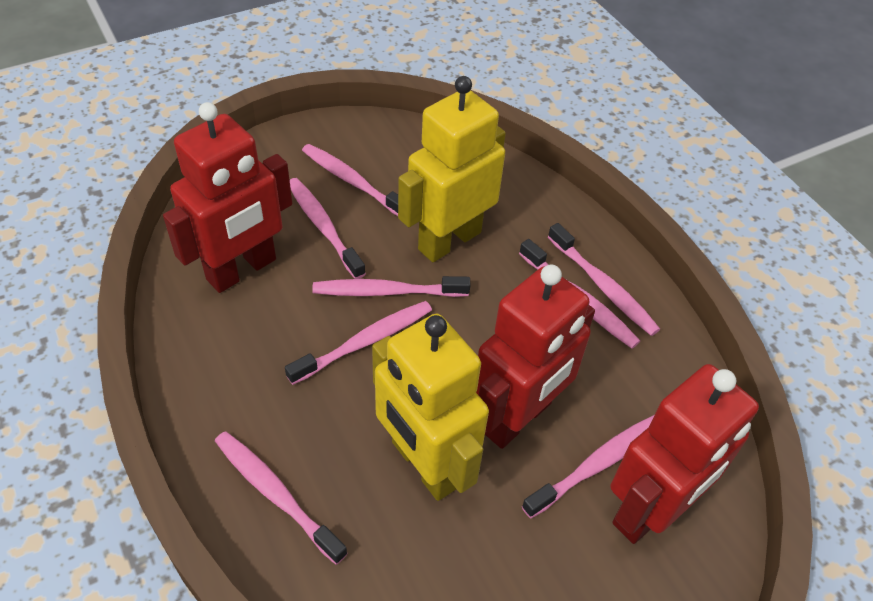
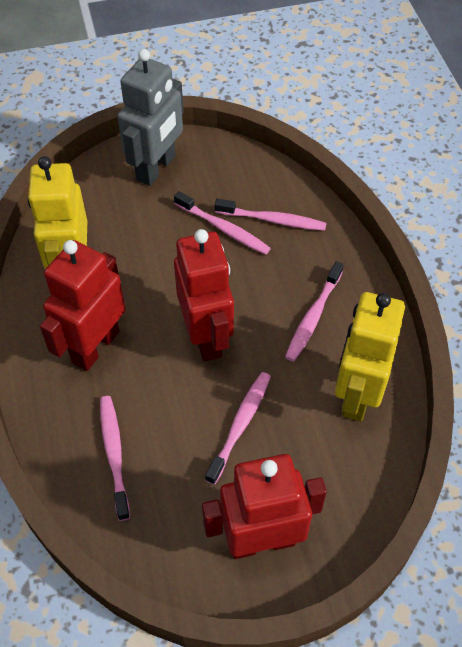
grey robot: 0 -> 1
pink toothbrush: 8 -> 5

